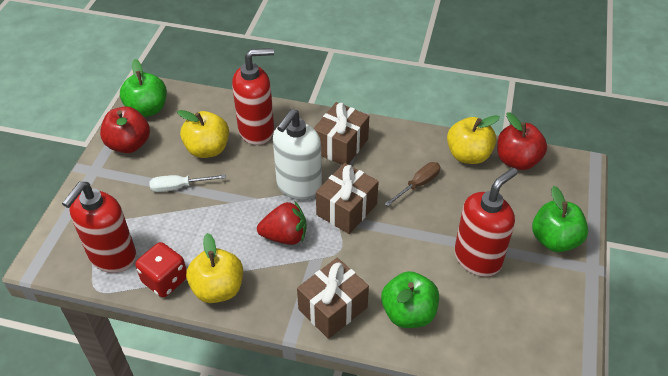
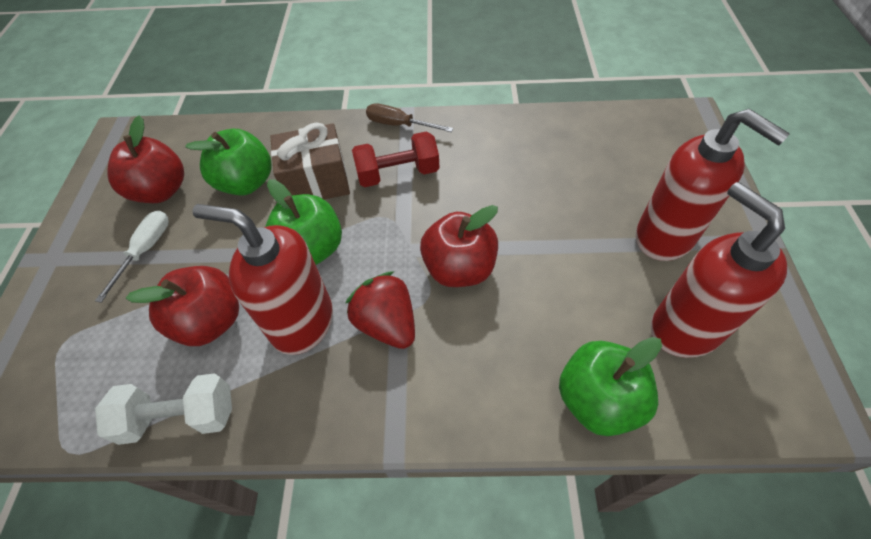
brown gift: 3 -> 1
red apple: 2 -> 3
red dice: 1 -> 0
red dumbbell: 0 -> 1
white dumbbell: 0 -> 1
white soap dispenser: 1 -> 0
yellow apple: 3 -> 0

